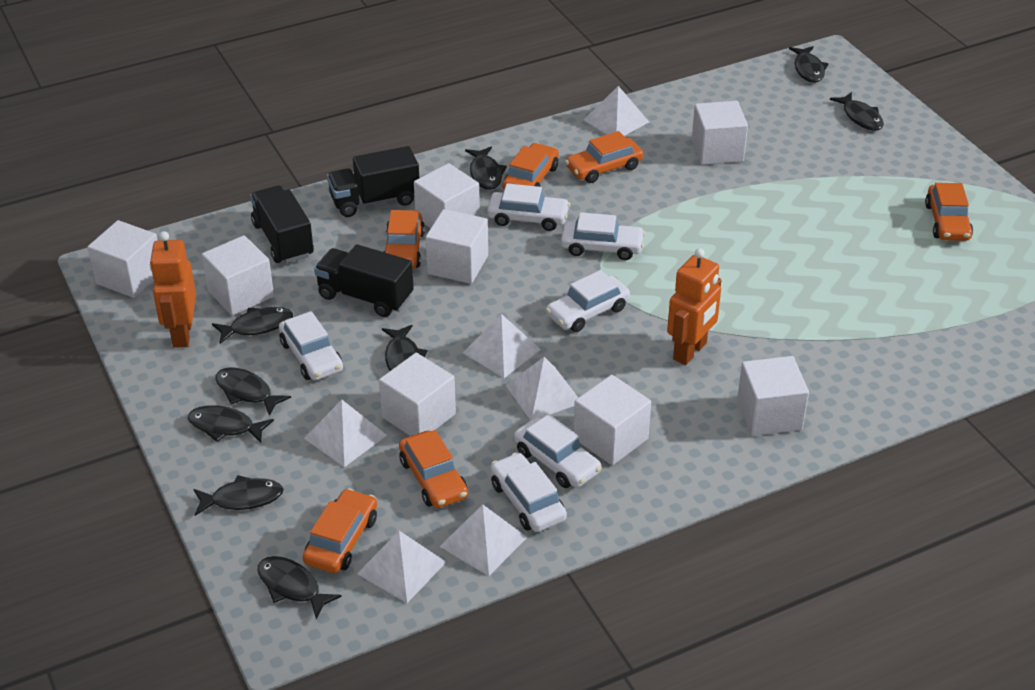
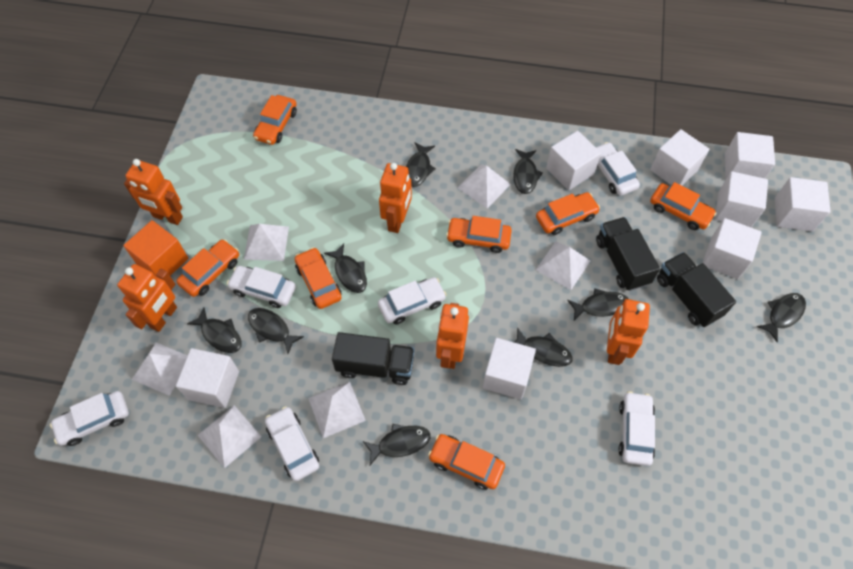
orange car: 6 -> 7
orange cube: 0 -> 1
orange robot: 2 -> 5

